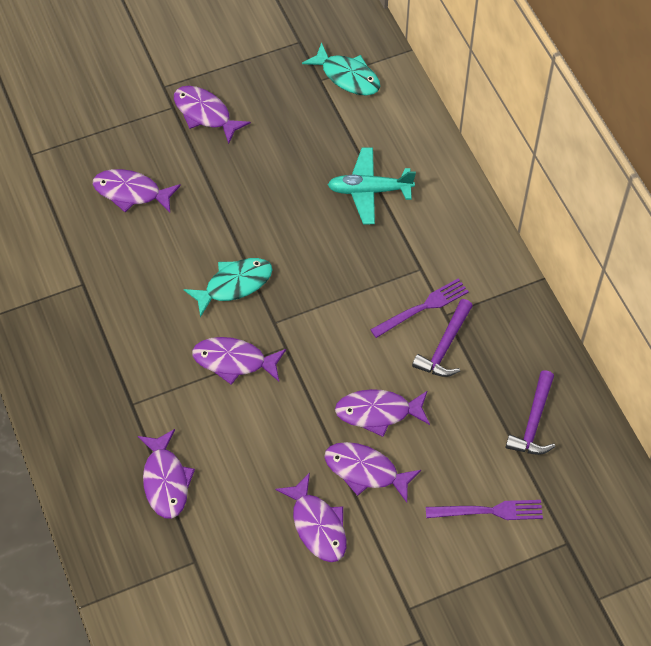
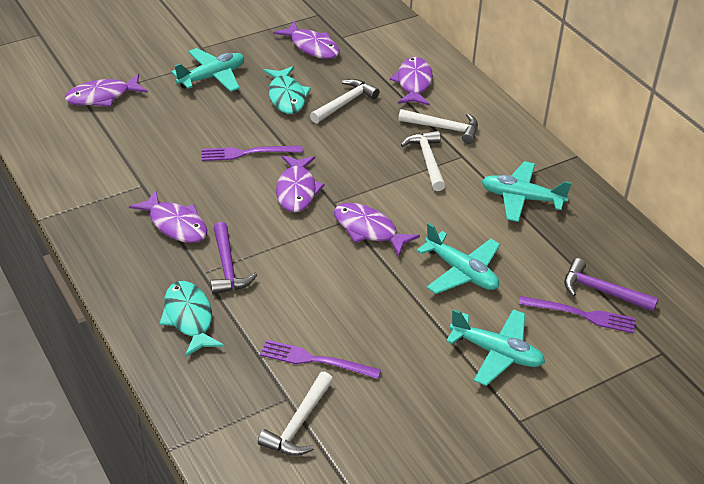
purple fish: 7 -> 6
purple fork: 2 -> 3
turquoise plane: 1 -> 4
white hammer: 0 -> 4

